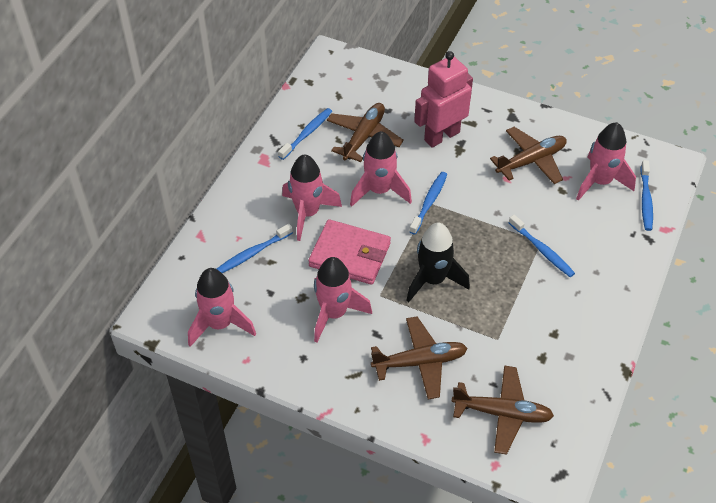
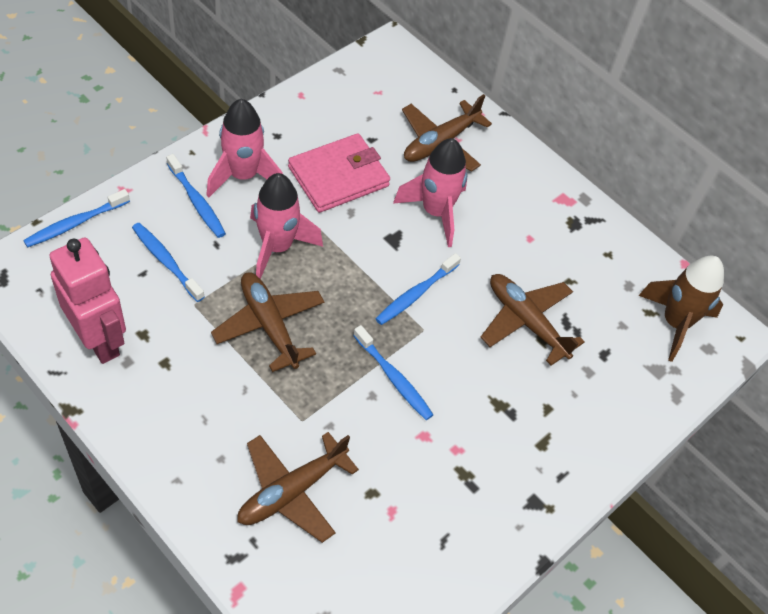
black rocket: 1 -> 0
brown rocket: 0 -> 1
pink rocket: 5 -> 3

